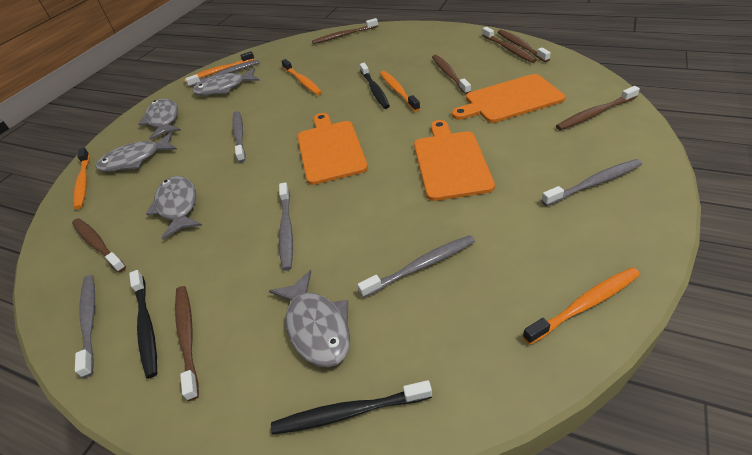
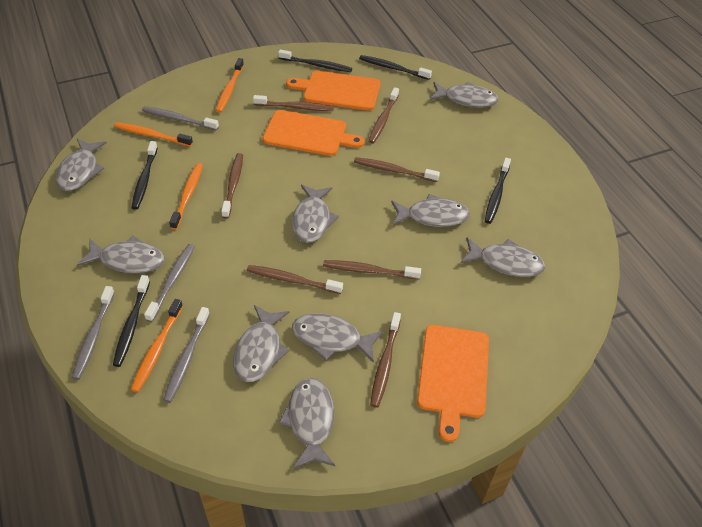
black toothbrush: 3 -> 5
grey fish: 5 -> 9
grey toothbrush: 6 -> 4
orange toothbrush: 5 -> 4

